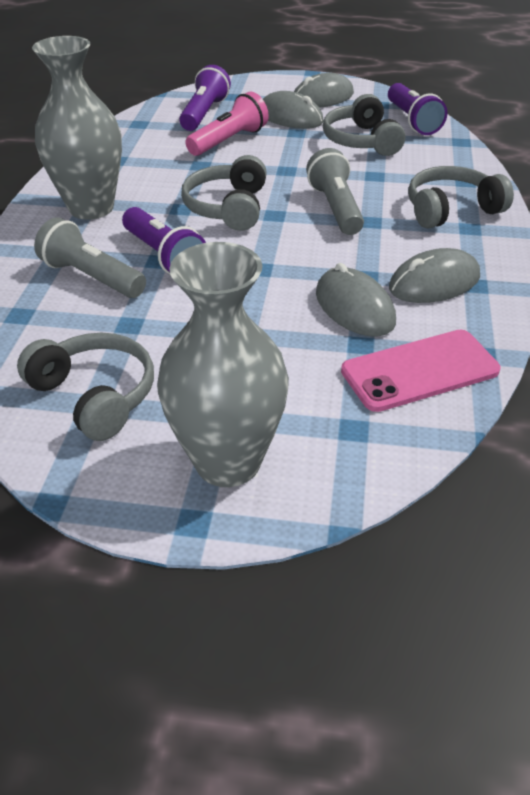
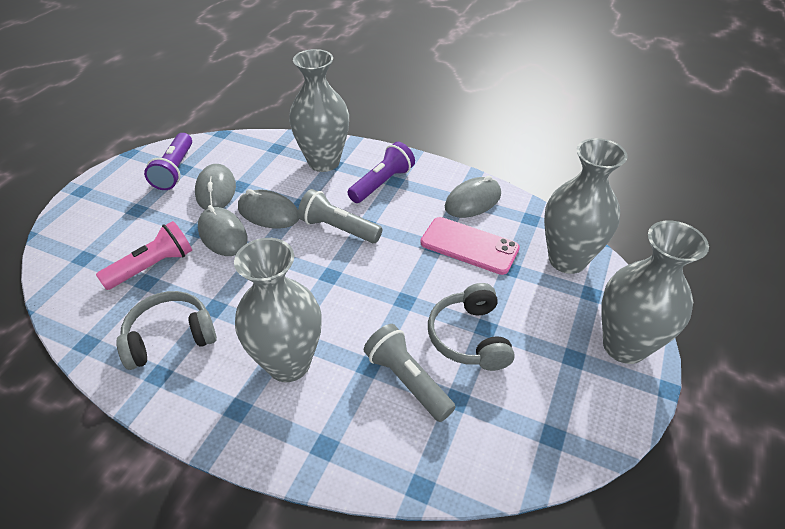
grey headphones: 4 -> 2
grey vase: 2 -> 4
purple flashlight: 3 -> 2

